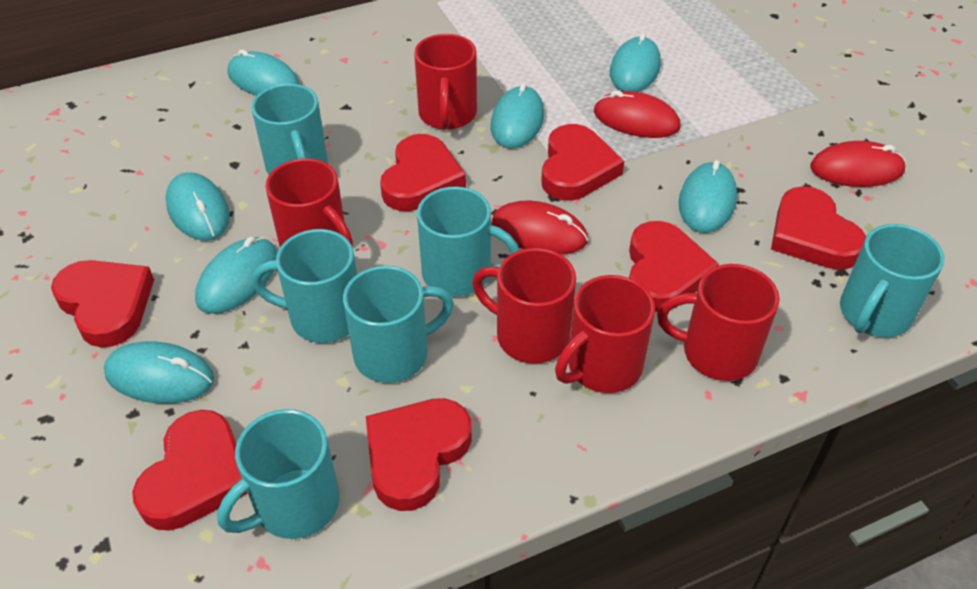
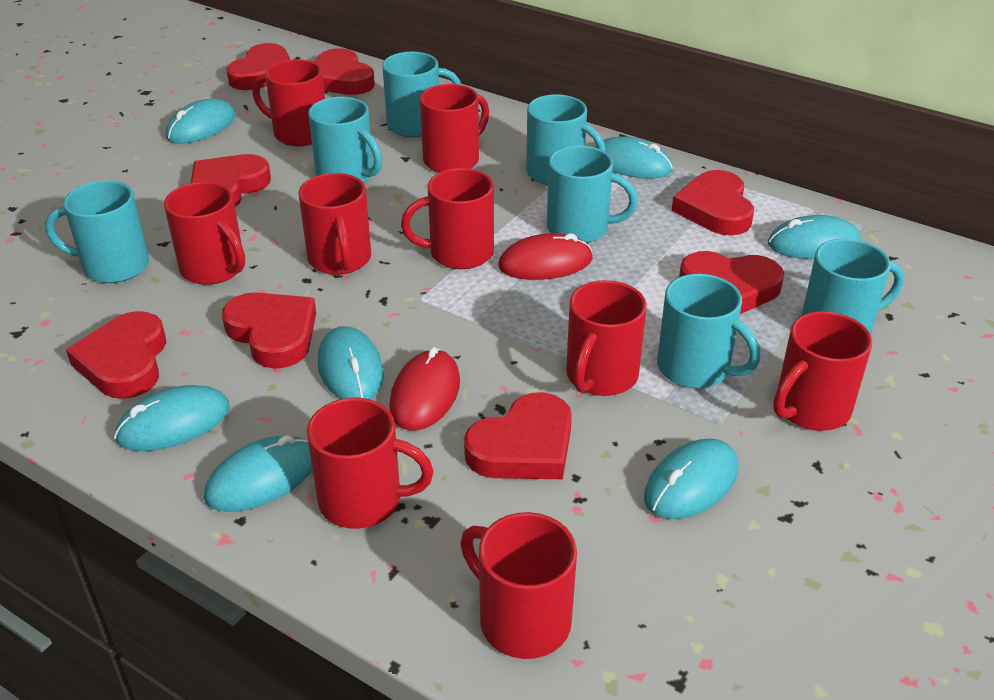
red heart: 7 -> 8
red mouse: 3 -> 2
red mug: 5 -> 9
turquoise mug: 6 -> 7

